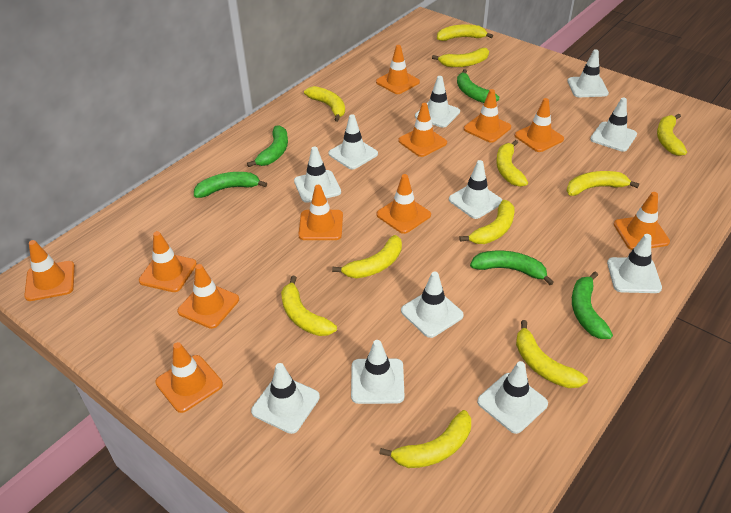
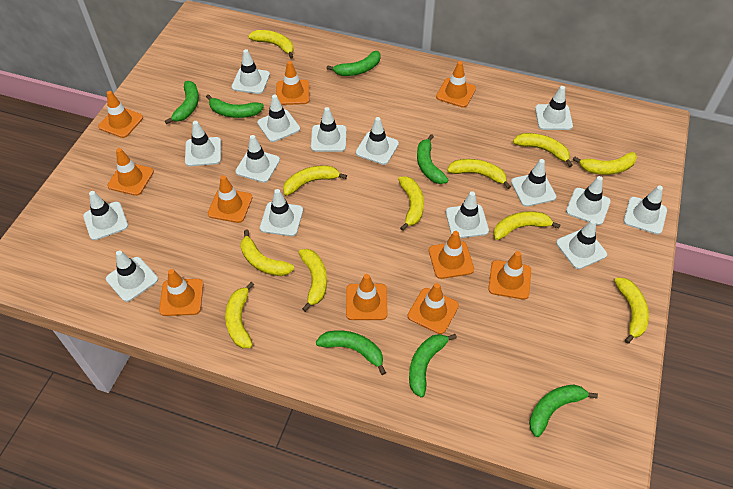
green banana: 5 -> 7
orange traffic cone: 11 -> 10
white traffic cone: 11 -> 15

